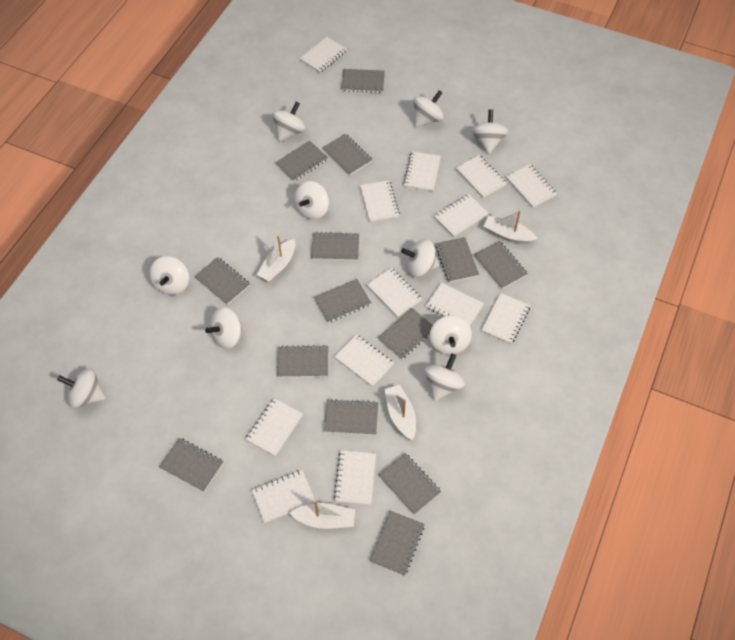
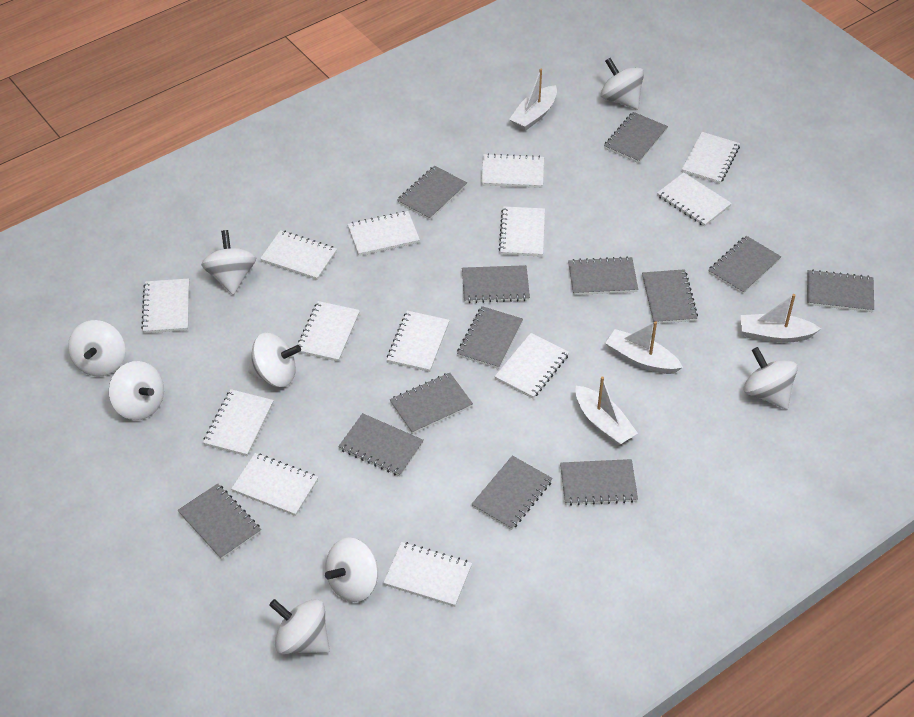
grey notebook: 14 -> 13
white spinning top: 10 -> 8

